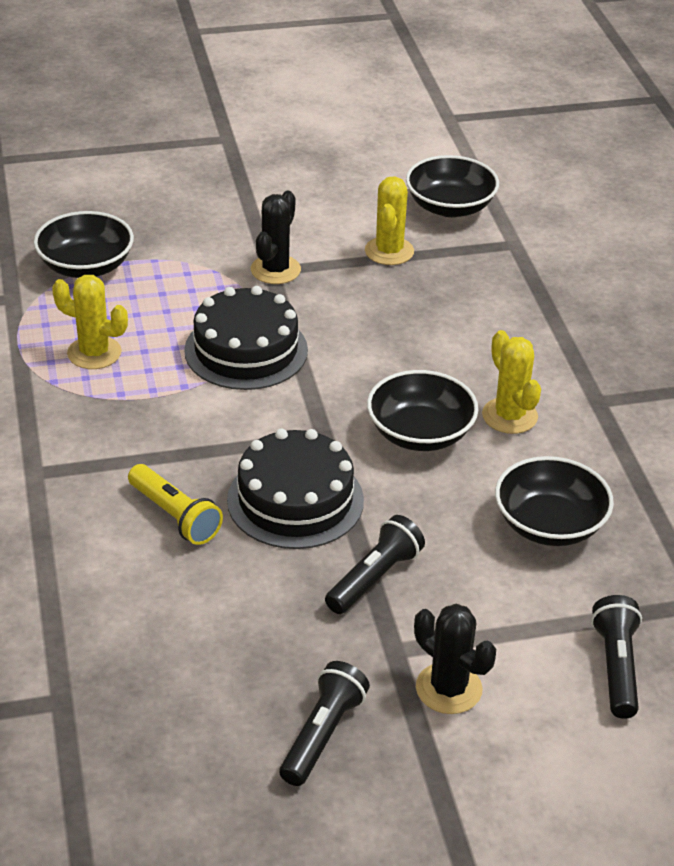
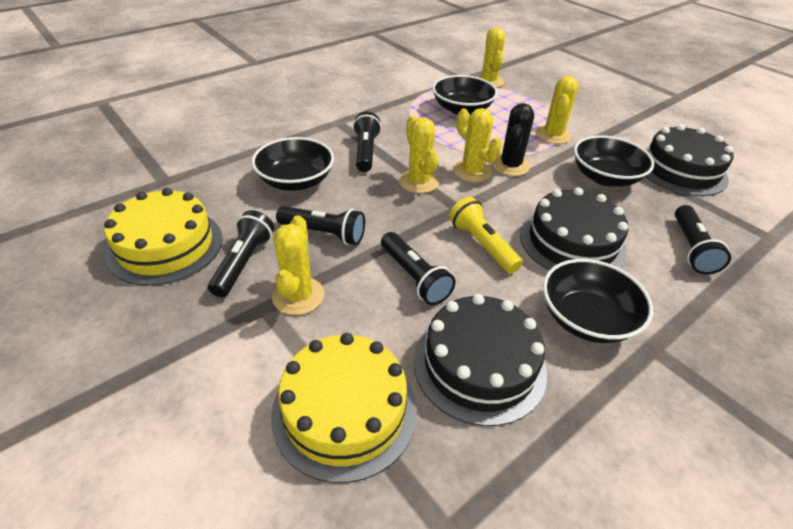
black cactus: 2 -> 1
black cake: 2 -> 3
black flashlight: 3 -> 5
yellow cactus: 3 -> 5
yellow cake: 0 -> 2

